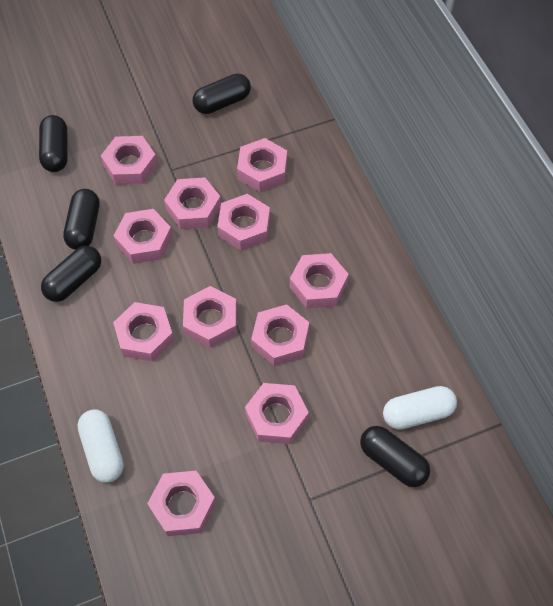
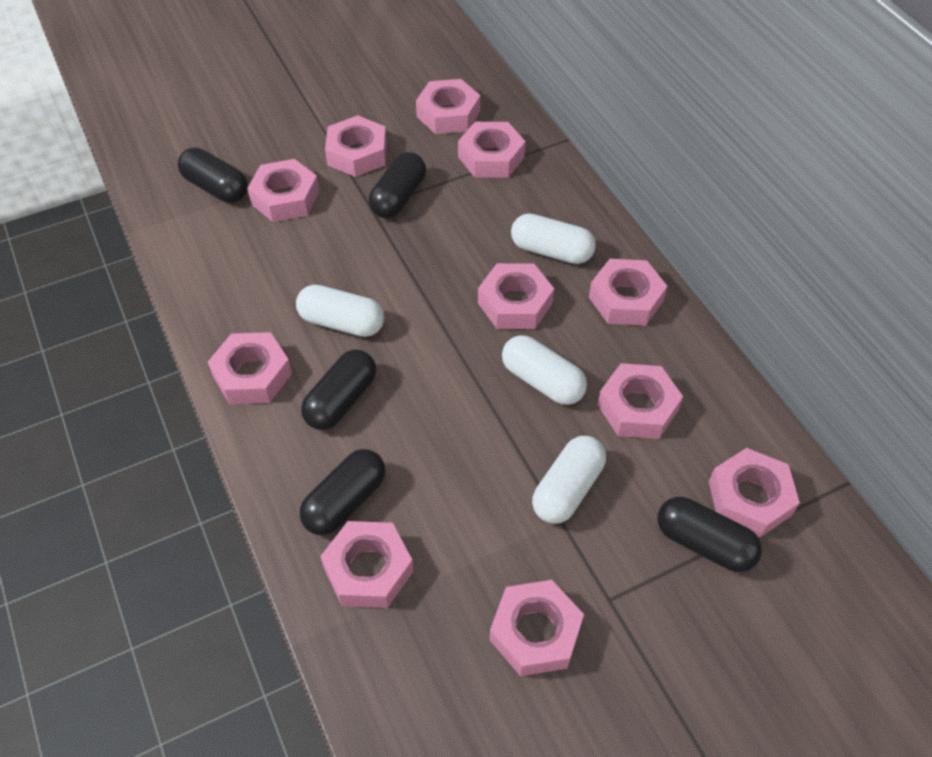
white capsule: 2 -> 4

